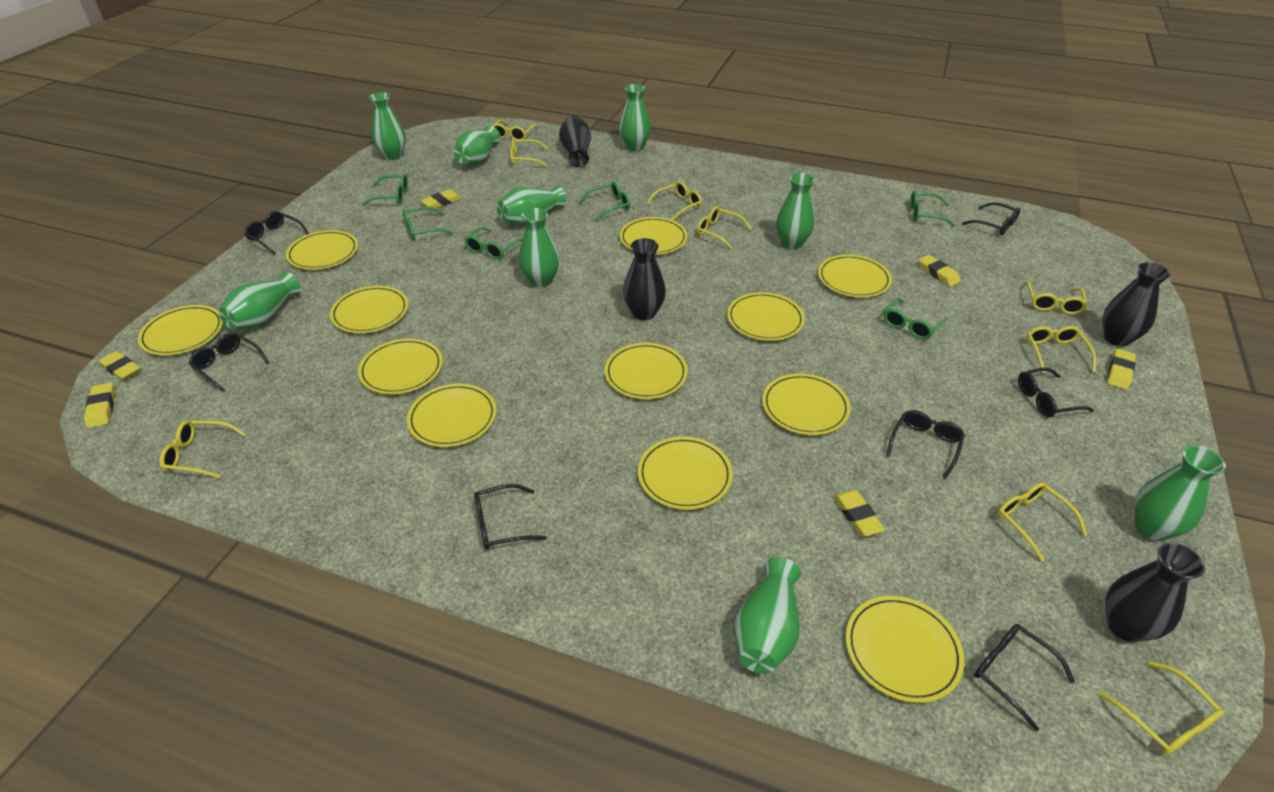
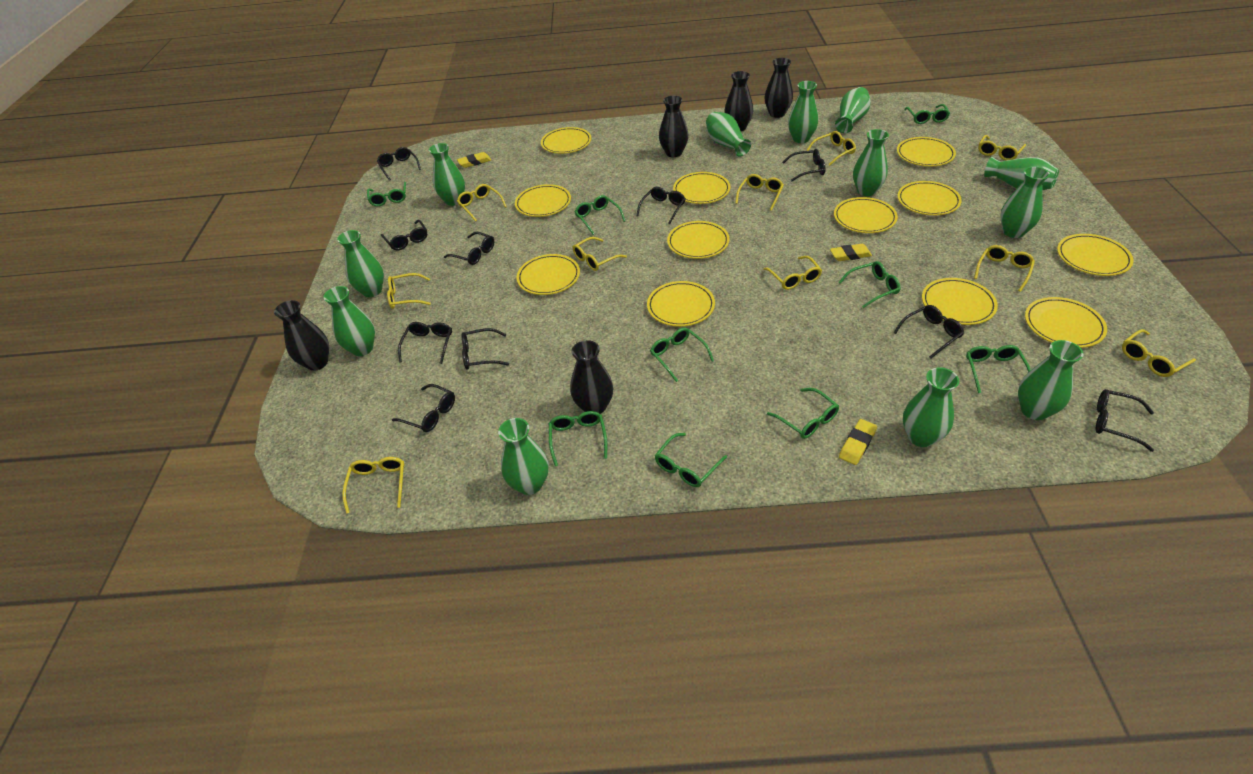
black glasses: 7 -> 10
black vase: 4 -> 5
green glasses: 6 -> 9
green vase: 9 -> 12
yellow eraser: 6 -> 3
yellow glasses: 9 -> 10

